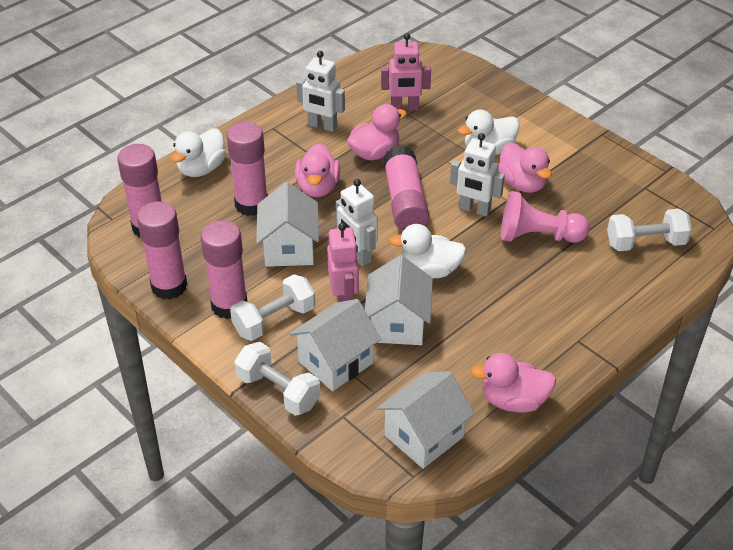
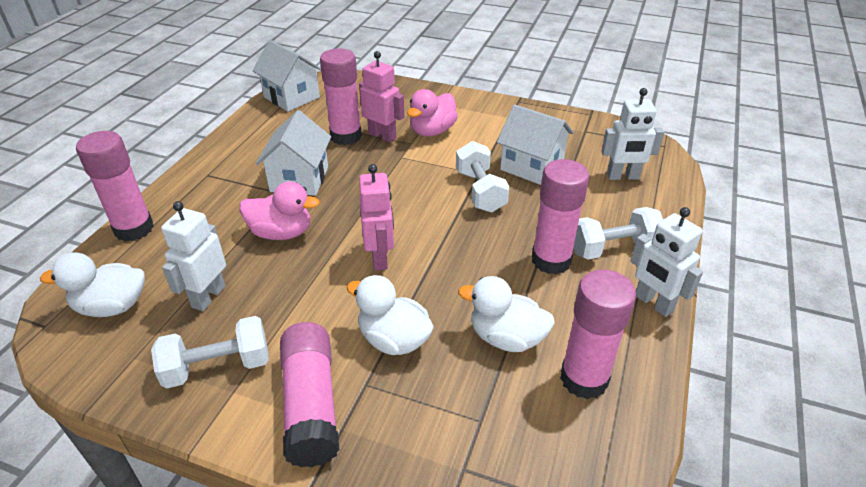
pink duck: 4 -> 2
pink pawn: 1 -> 0
white house: 4 -> 3

